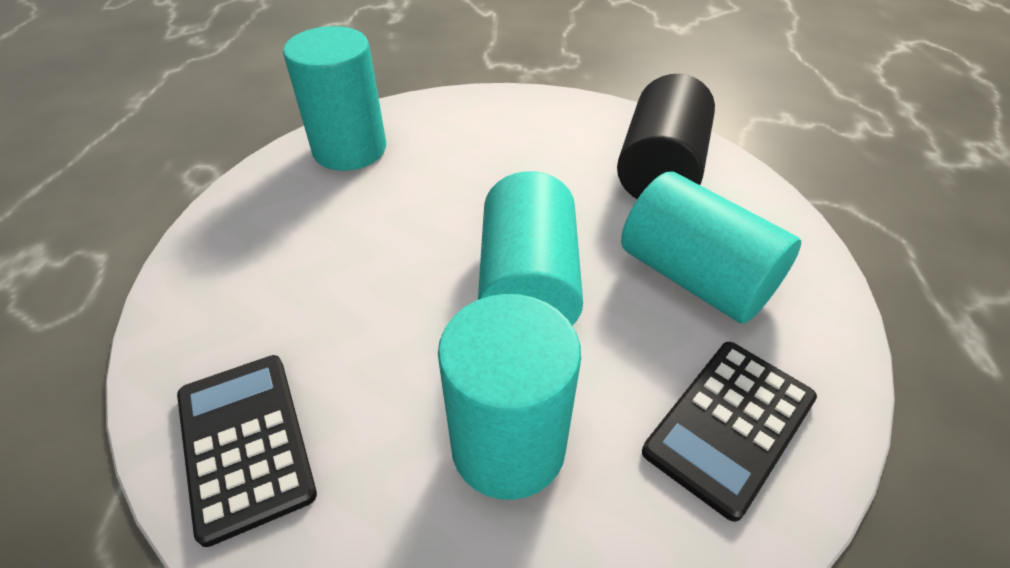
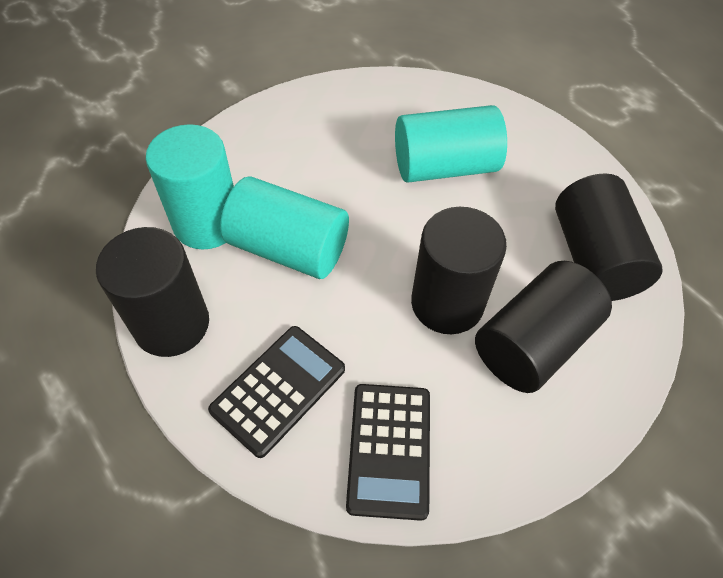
black cylinder: 1 -> 4
turquoise cylinder: 4 -> 3

